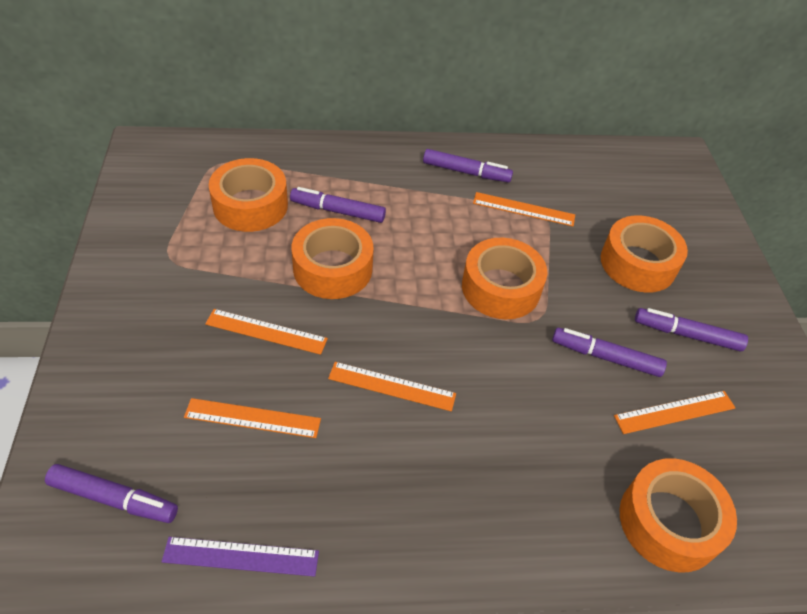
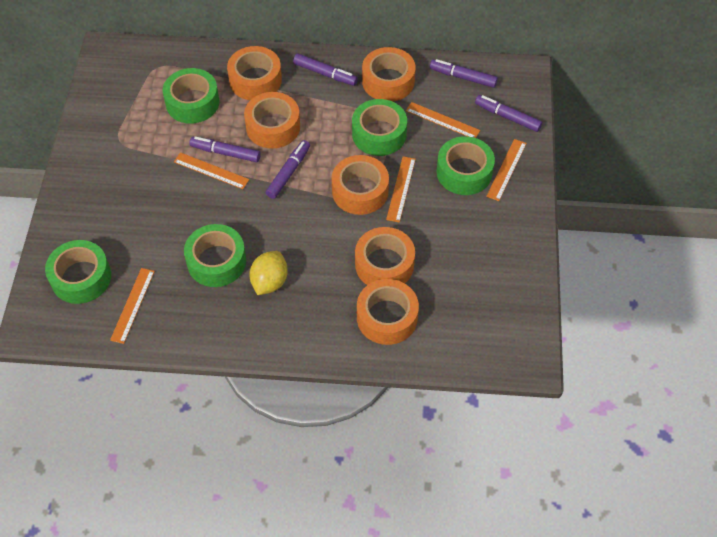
green tape: 0 -> 5
orange tape: 5 -> 6
purple ruler: 1 -> 0
yellow lemon: 0 -> 1

